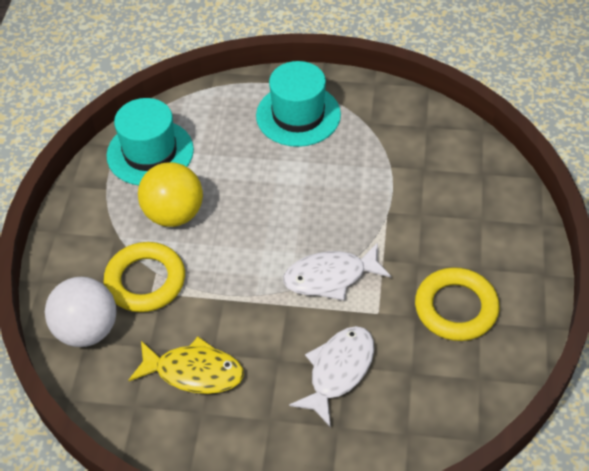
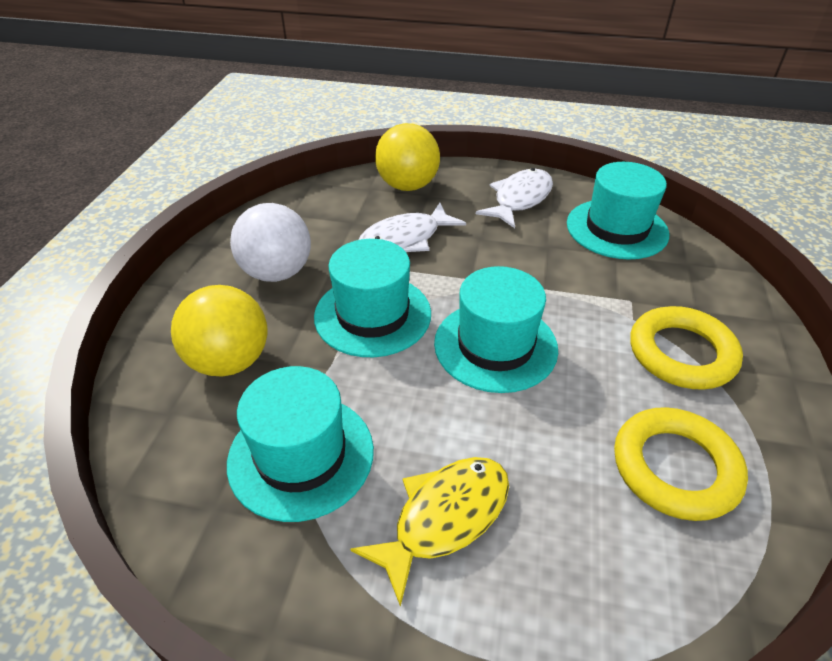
turquoise hat: 2 -> 4
yellow ball: 1 -> 2

